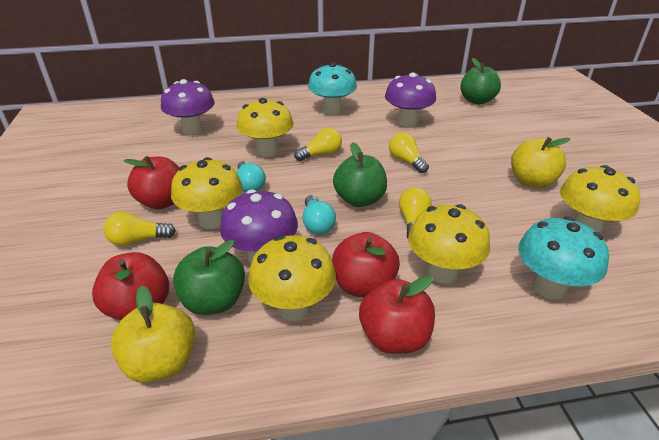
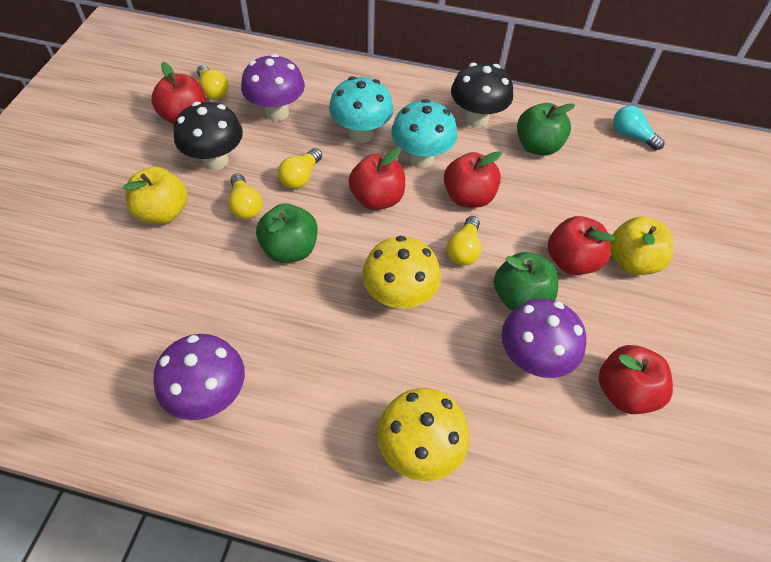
black mushroom: 0 -> 2
red apple: 4 -> 5
turquoise light bulb: 2 -> 1
yellow mushroom: 5 -> 2

